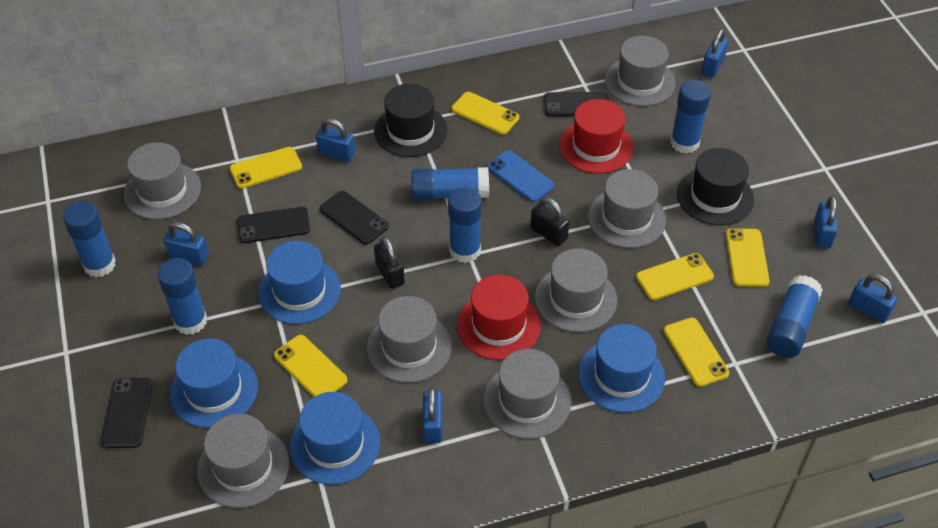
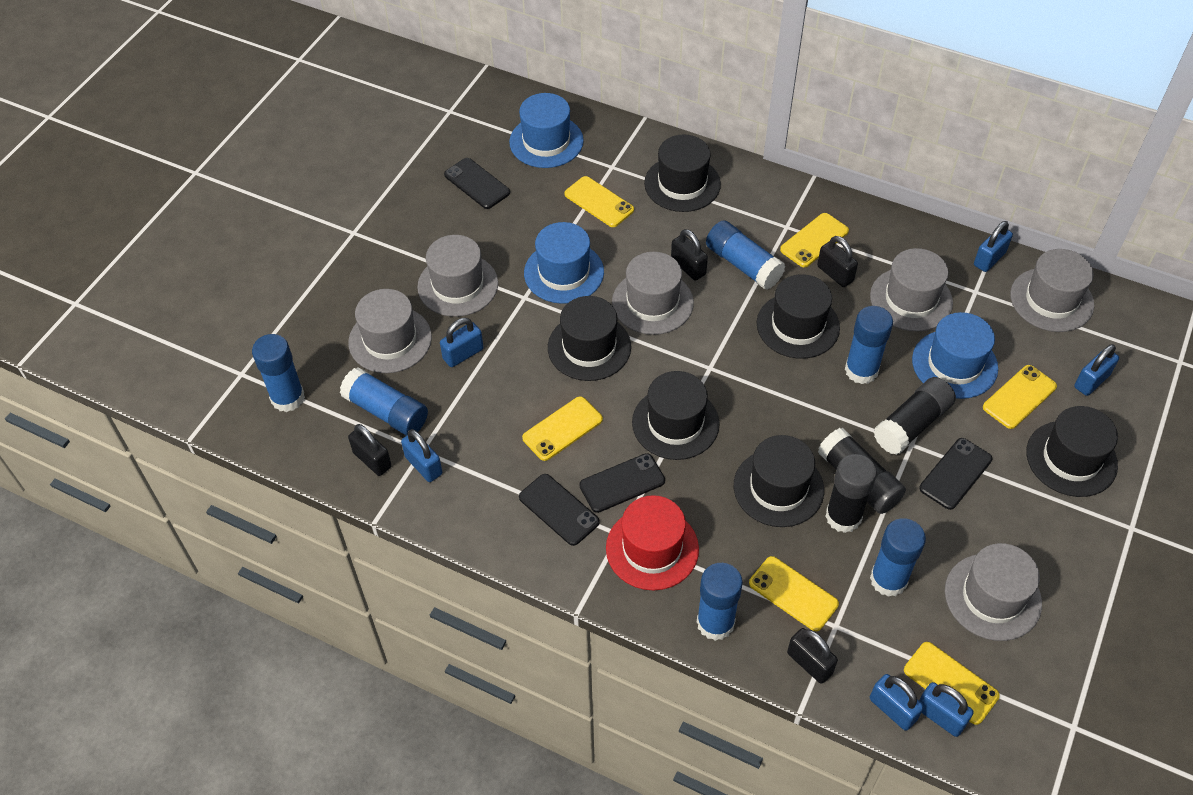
black glue stick: 0 -> 3
black hat: 2 -> 6
black padlock: 2 -> 4
blue hat: 4 -> 3
blue phone: 1 -> 0
grey hat: 7 -> 6
red hat: 2 -> 1

